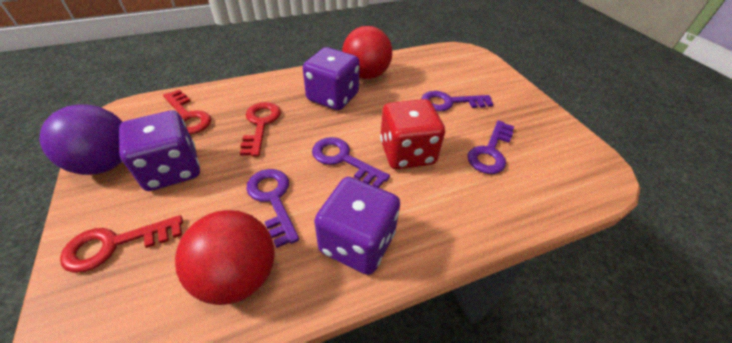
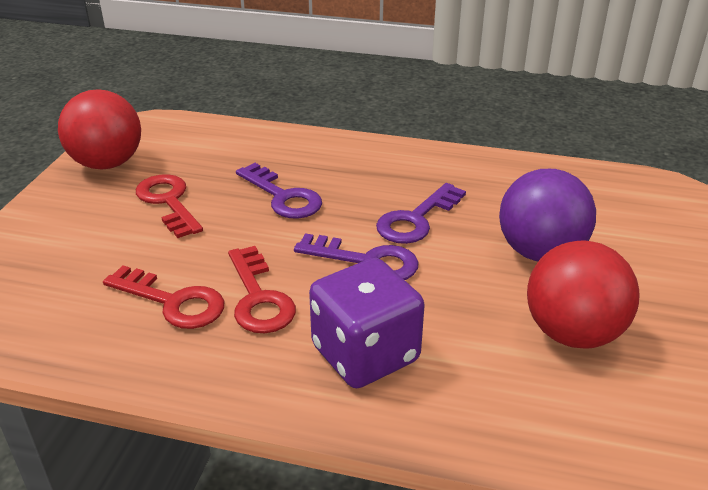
purple dice: 3 -> 1
purple key: 4 -> 3
red dice: 1 -> 0

